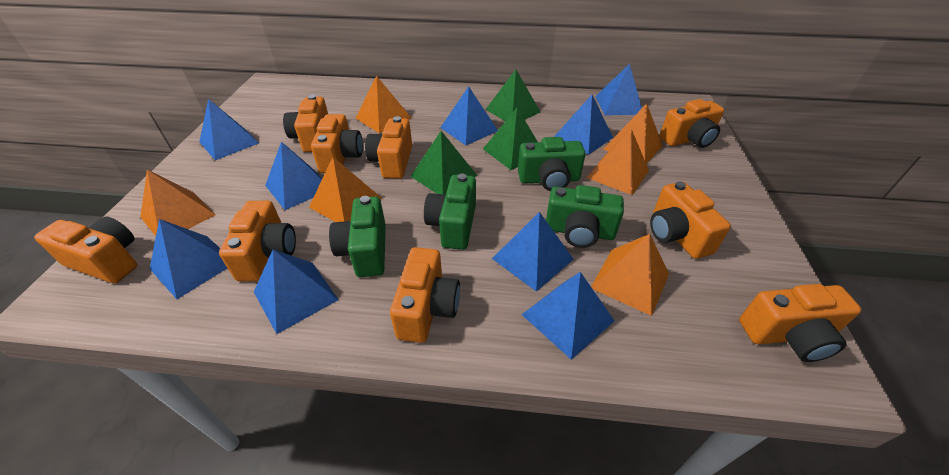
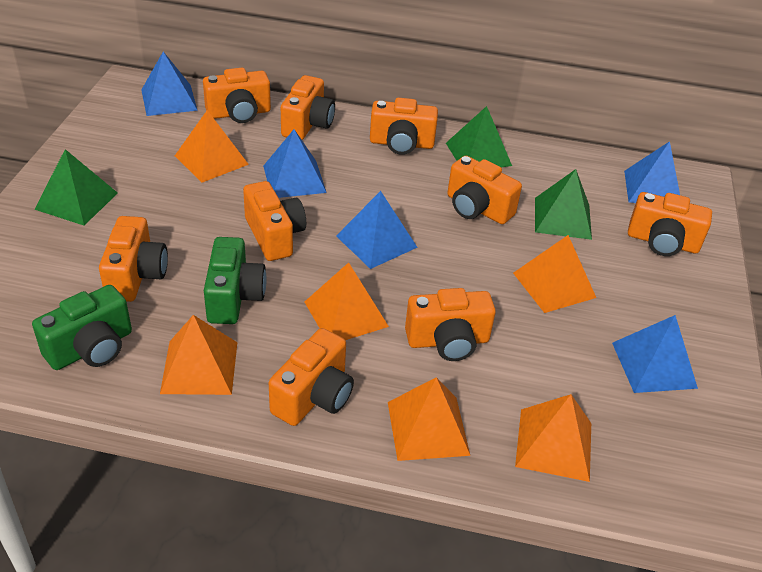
blue pyramid: 9 -> 5
green camera: 4 -> 2

